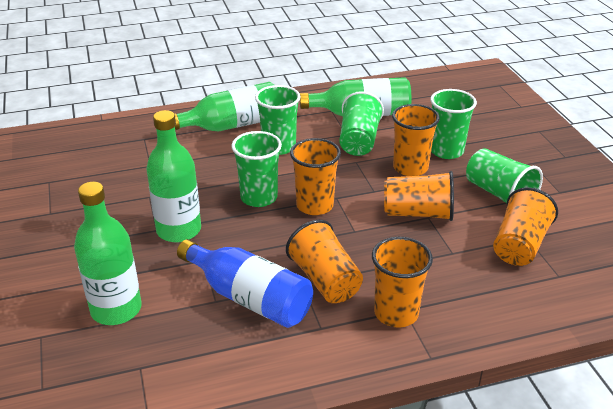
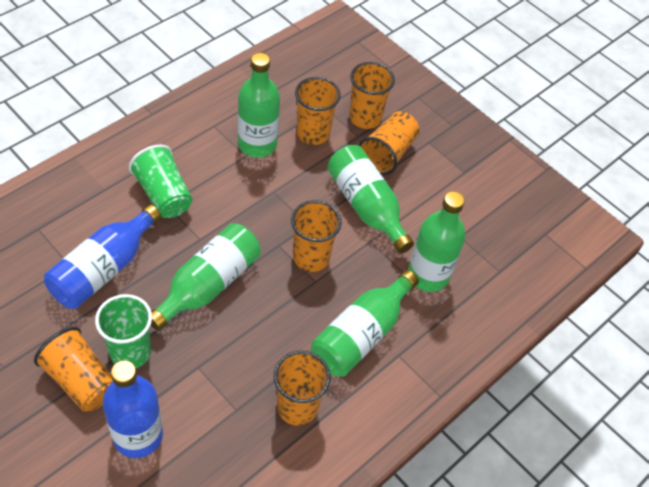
blue bottle: 1 -> 2
green bottle: 4 -> 5
green cup: 5 -> 2

